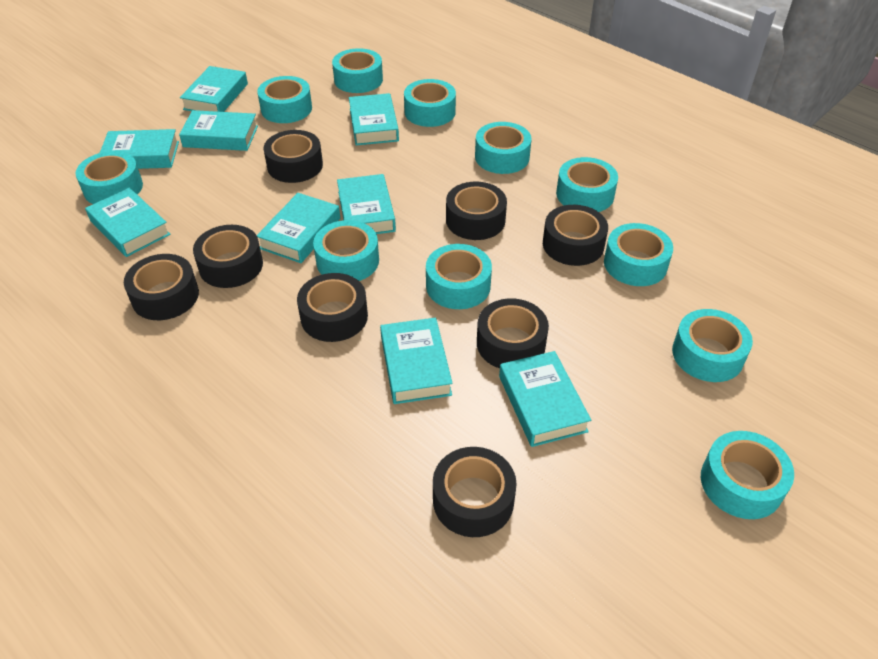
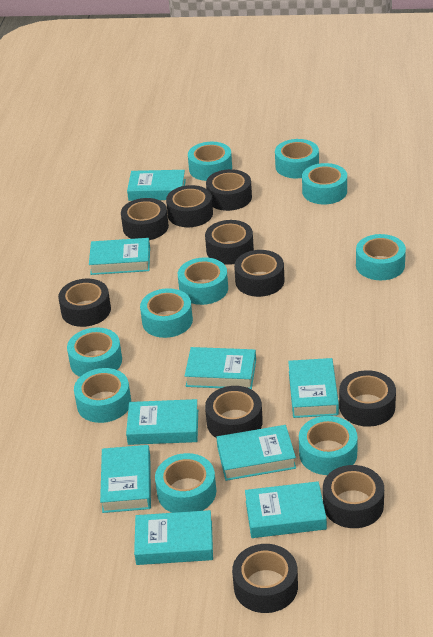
black tape: 8 -> 10
turquoise tape: 11 -> 10

